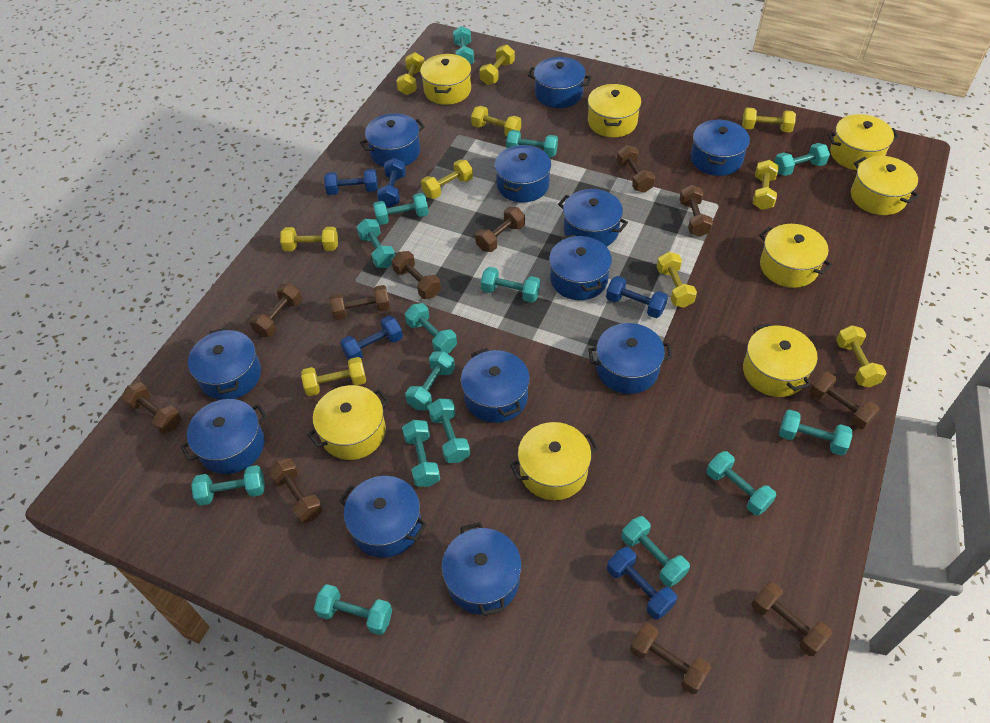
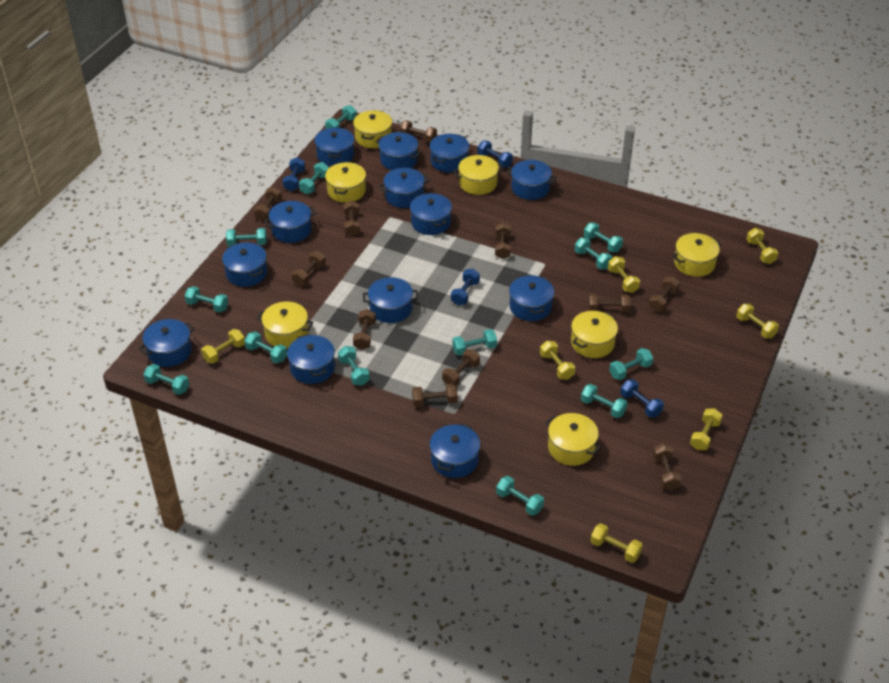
blue dumbbell: 5 -> 4
blue pot: 12 -> 13
turquoise dumbbell: 15 -> 13
yellow dumbbell: 10 -> 7
yellow pot: 8 -> 7

